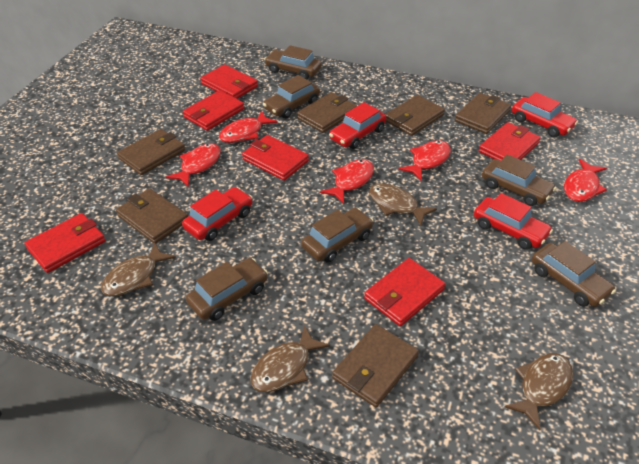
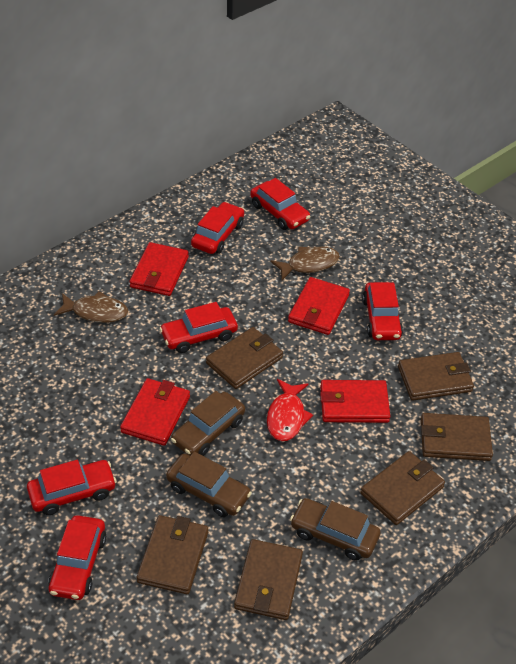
brown car: 6 -> 3
brown fish: 4 -> 2
red car: 4 -> 6
red fish: 5 -> 1
red wallet: 6 -> 4

